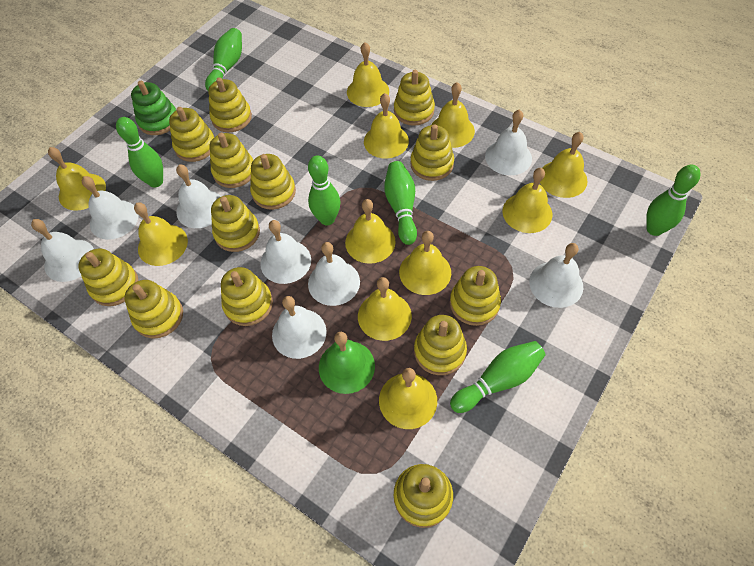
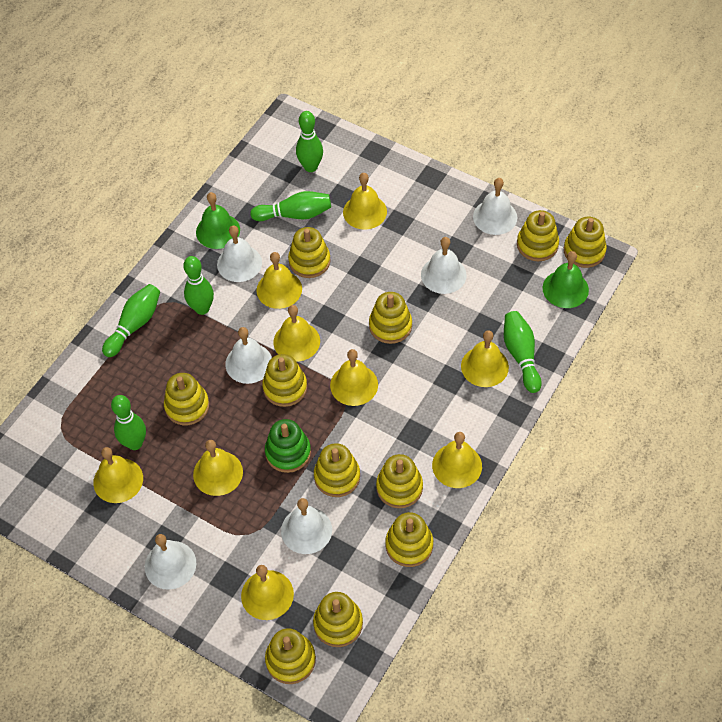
green bell: 1 -> 2
white bell: 8 -> 6
yellow bell: 11 -> 9
yellow stacking toy: 13 -> 11

